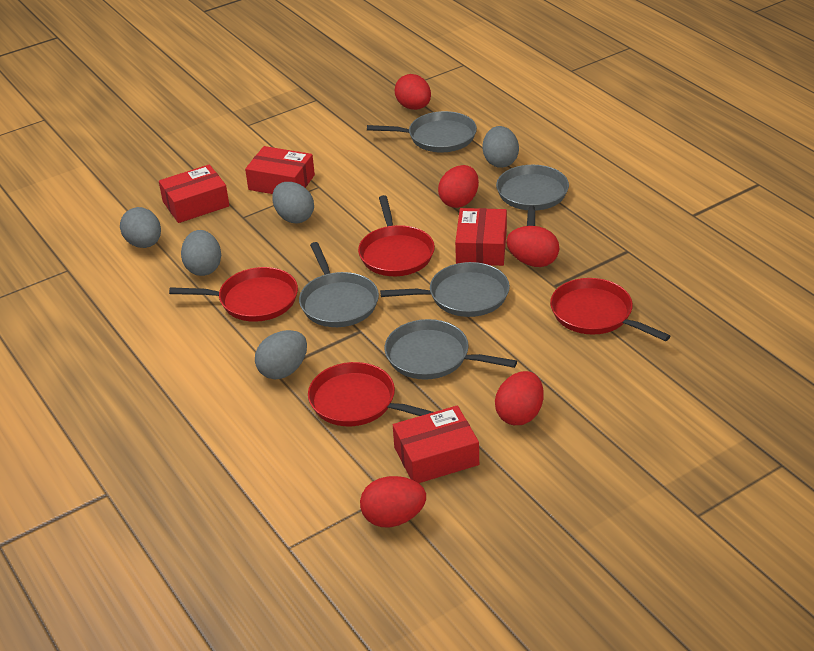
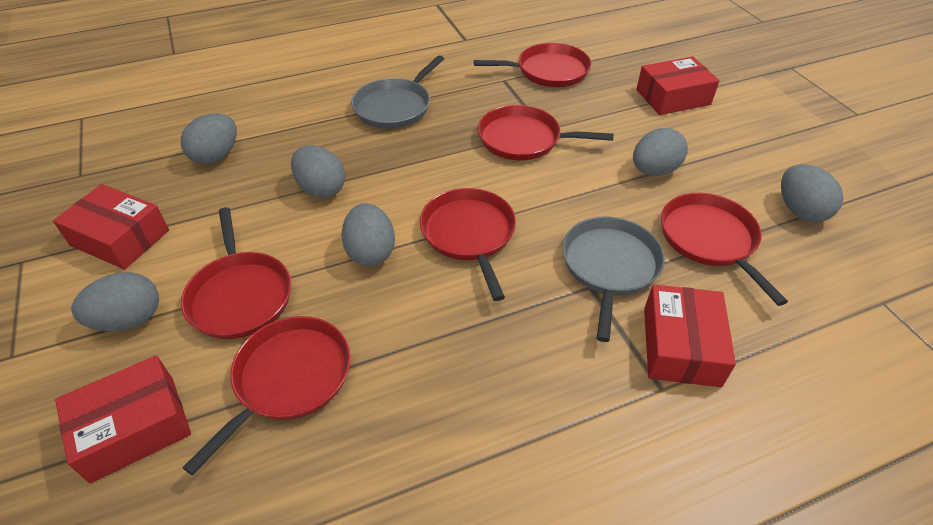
grey egg: 5 -> 6
grey pan: 5 -> 2
red egg: 5 -> 0
red pan: 4 -> 6

